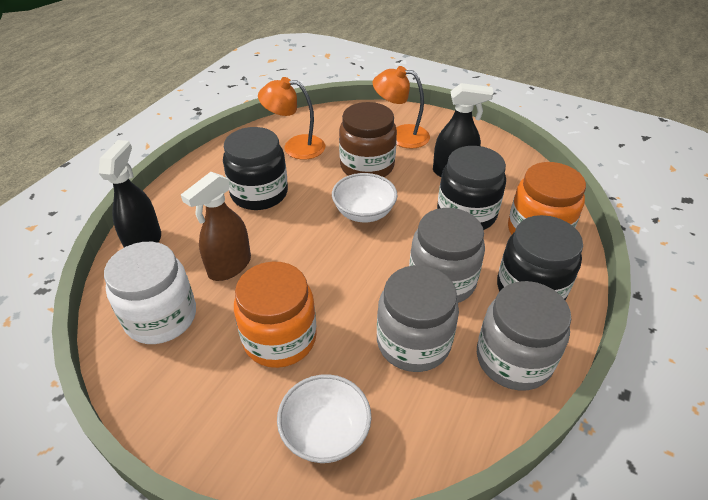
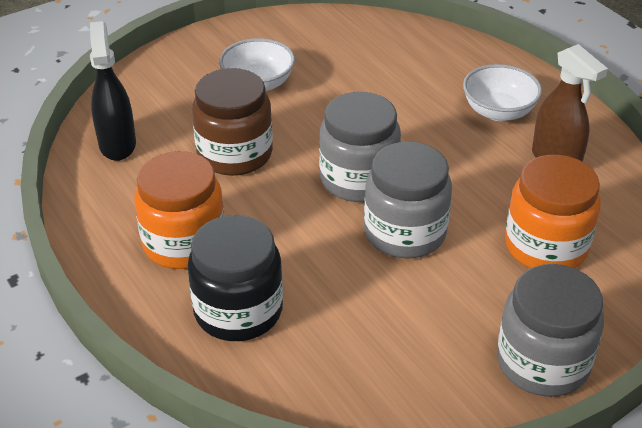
black jar: 3 -> 1
black spray bottle: 2 -> 1
orange lamp: 2 -> 0
white jar: 1 -> 0

